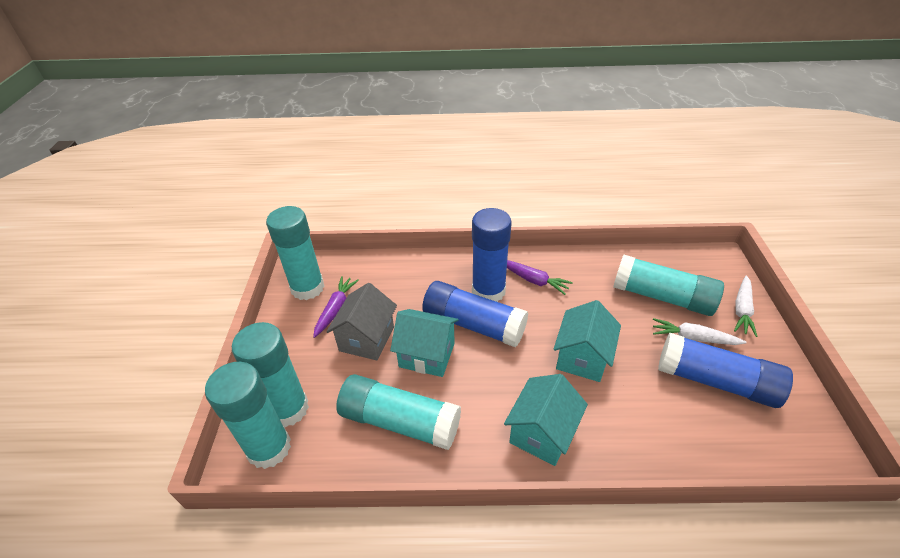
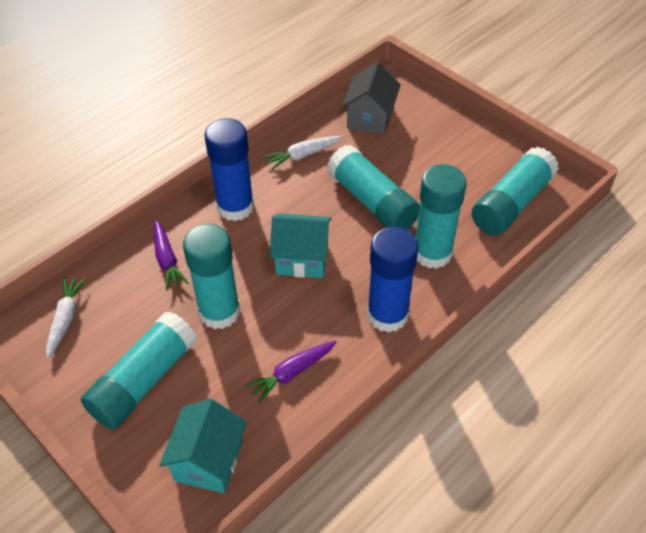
blue glue stick: 3 -> 2
turquoise house: 3 -> 2

